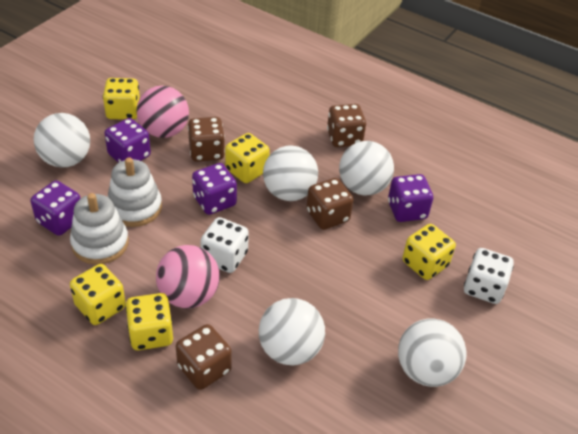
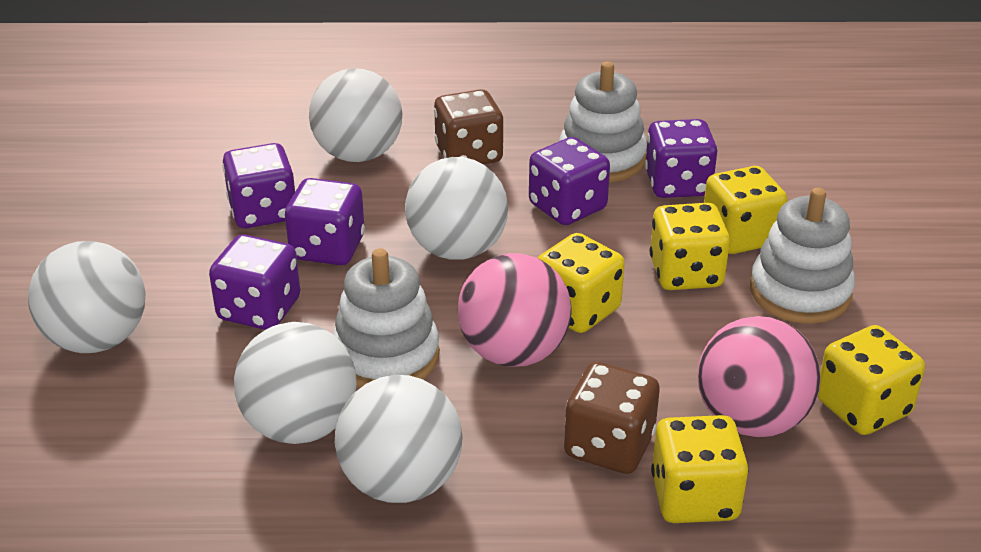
brown dice: 4 -> 2
purple dice: 4 -> 5
white dice: 2 -> 0
white stacking toy: 2 -> 3

